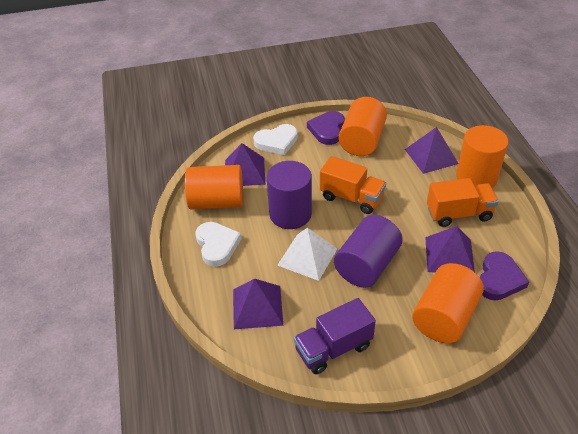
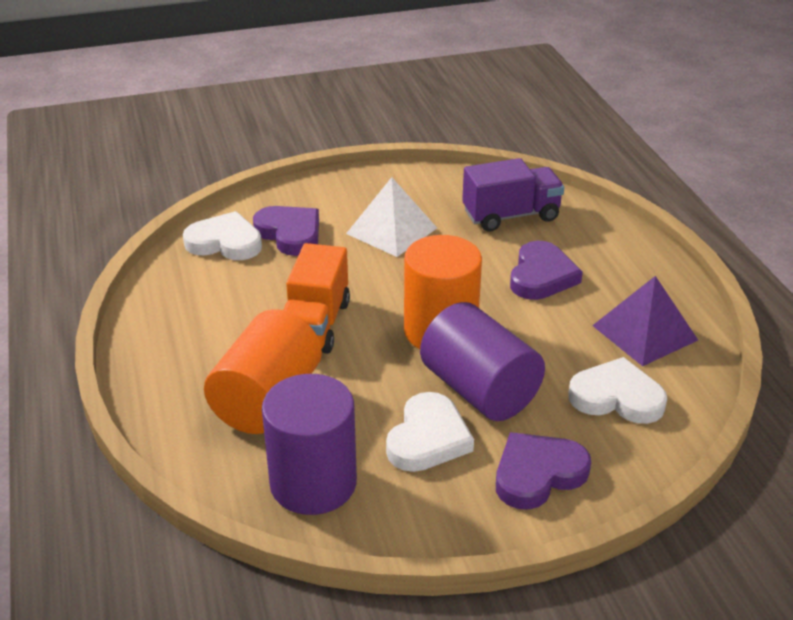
orange cylinder: 4 -> 2
orange truck: 2 -> 1
purple heart: 2 -> 3
purple pyramid: 4 -> 1
white heart: 2 -> 3

